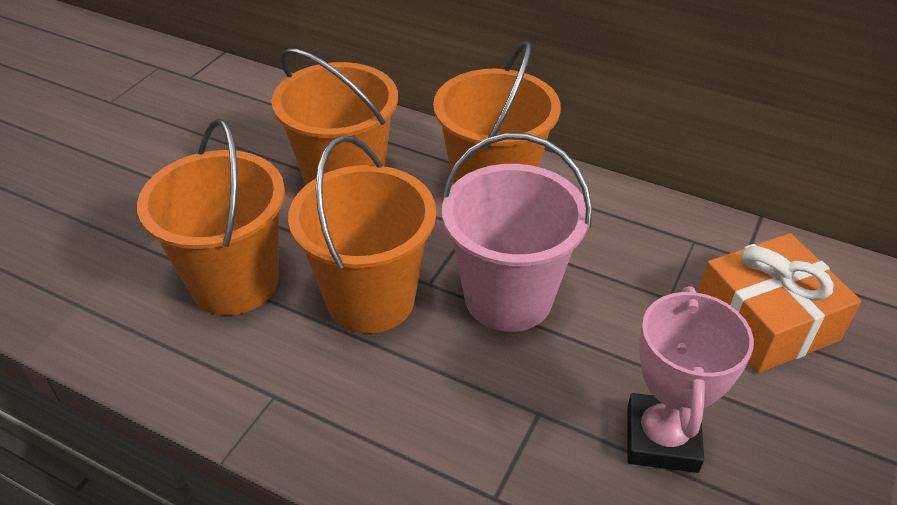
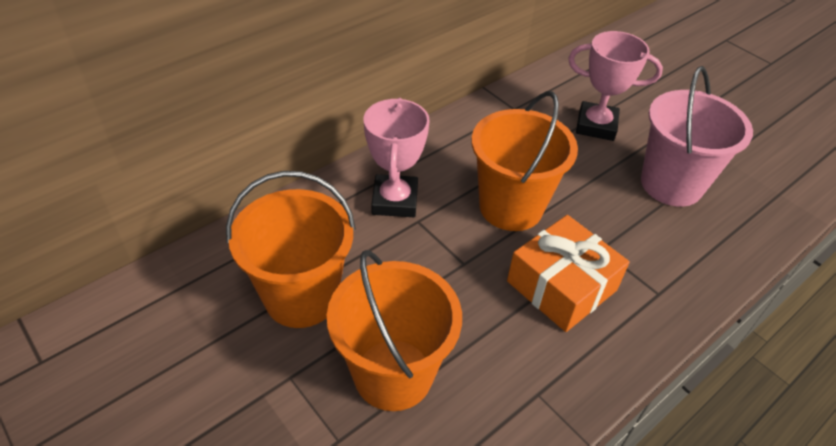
orange bucket: 4 -> 3
pink trophy: 1 -> 2

